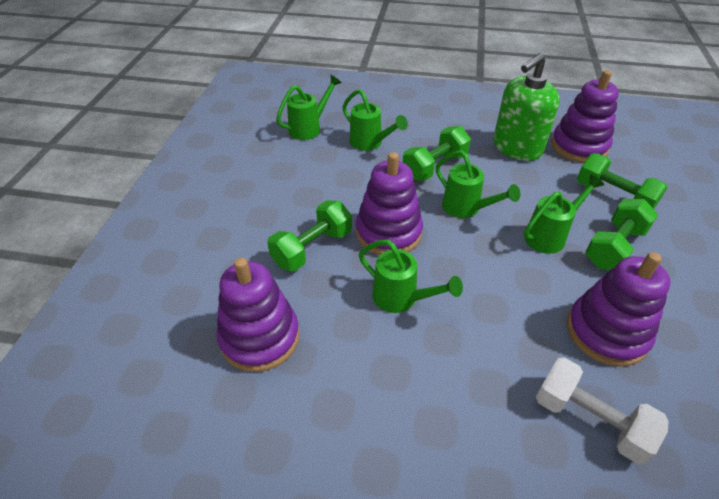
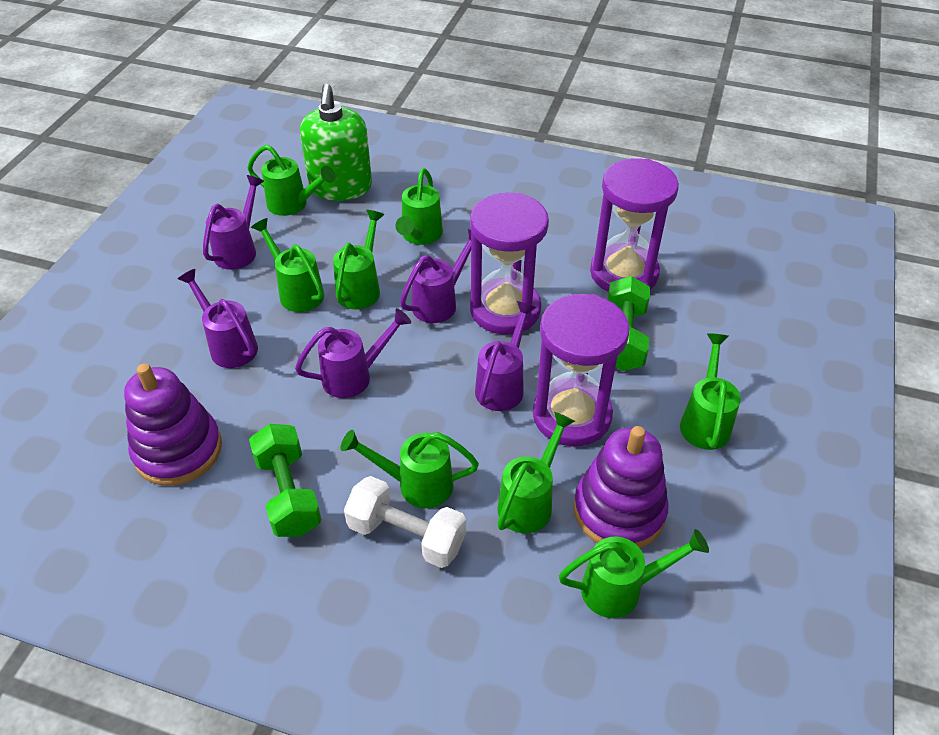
green dumbbell: 4 -> 2
green watering can: 5 -> 8
purple hourglass: 0 -> 3
purple stacking toy: 4 -> 2
purple watering can: 0 -> 5

